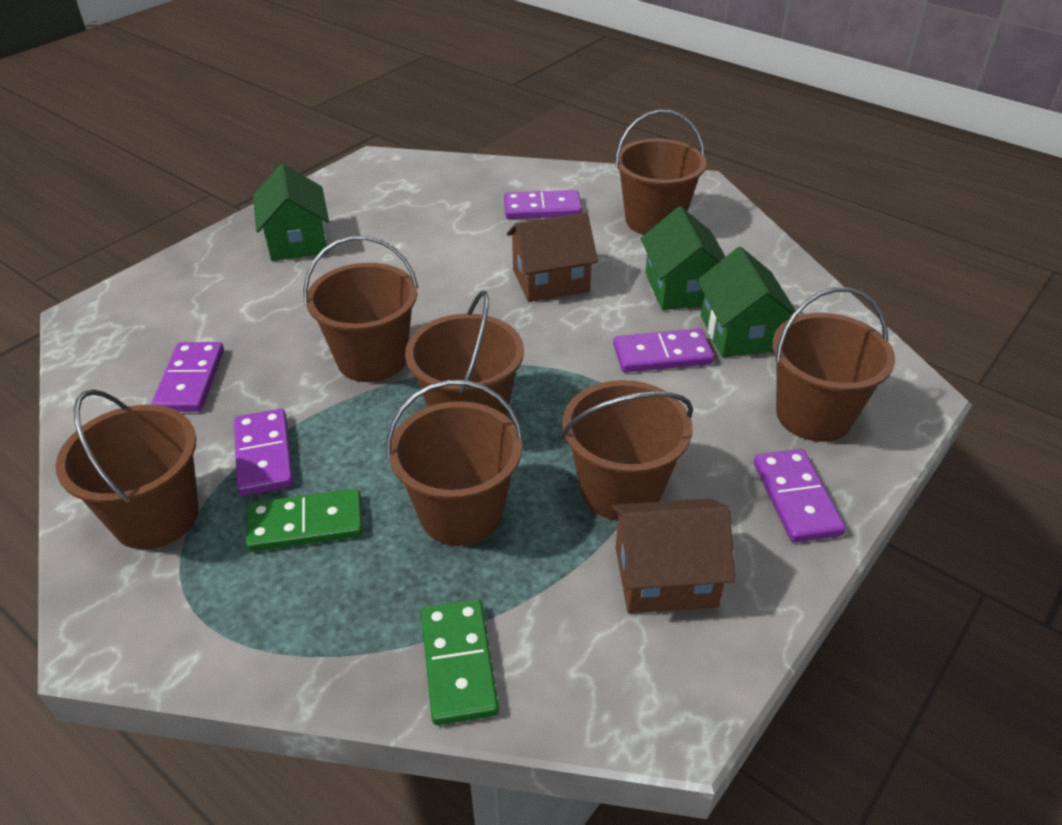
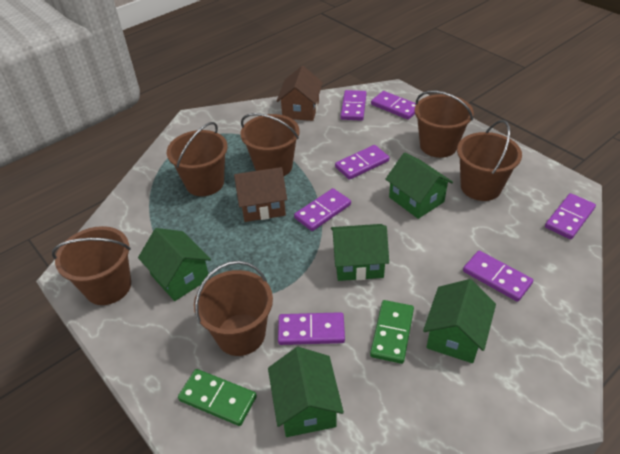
brown bucket: 7 -> 6
green house: 3 -> 5
purple domino: 5 -> 7

